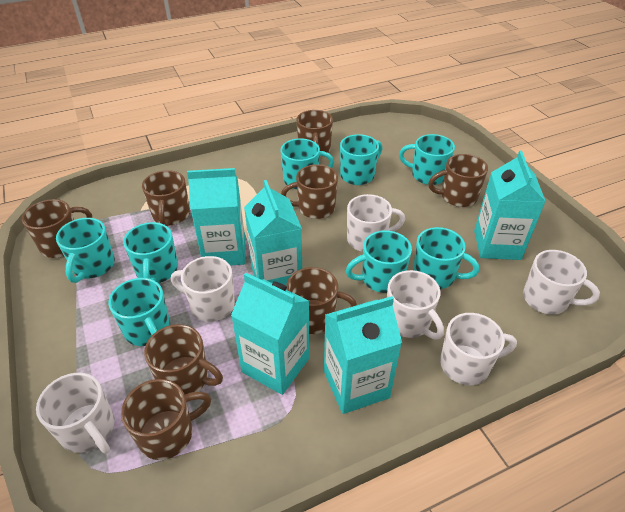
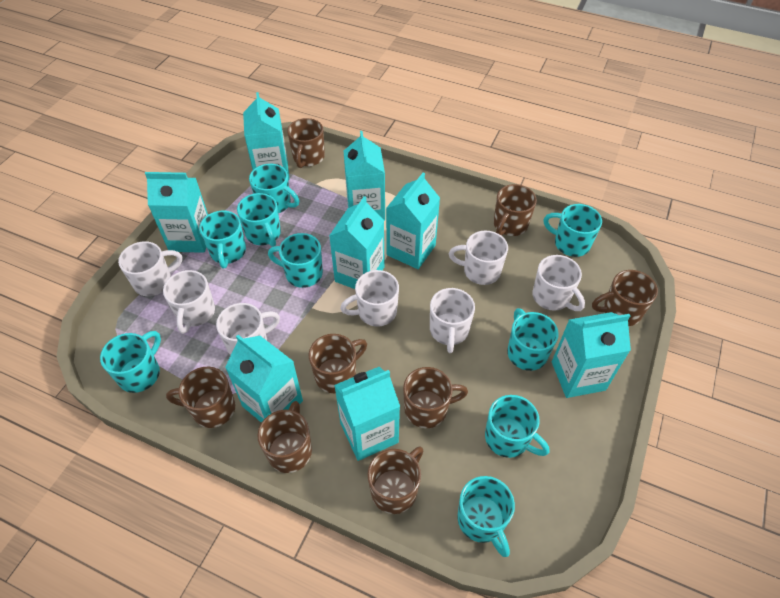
turquoise carton: 5 -> 8
turquoise mug: 8 -> 9
white mug: 6 -> 7

